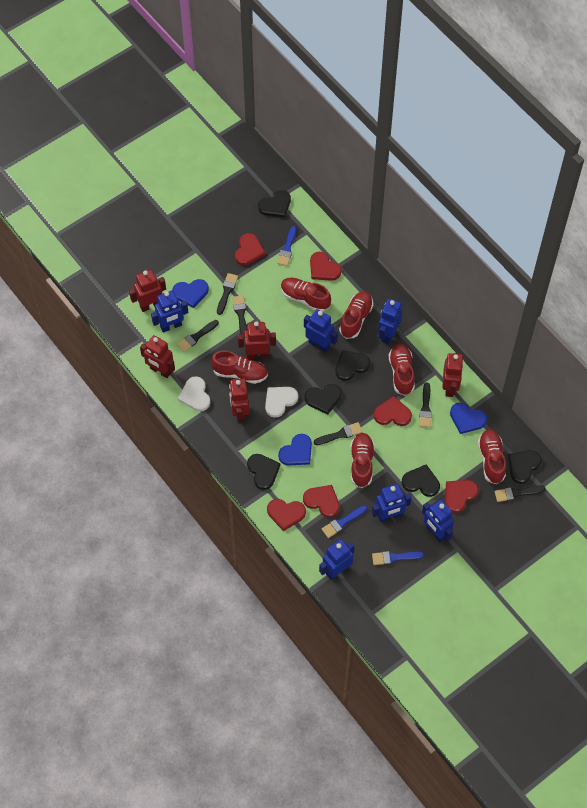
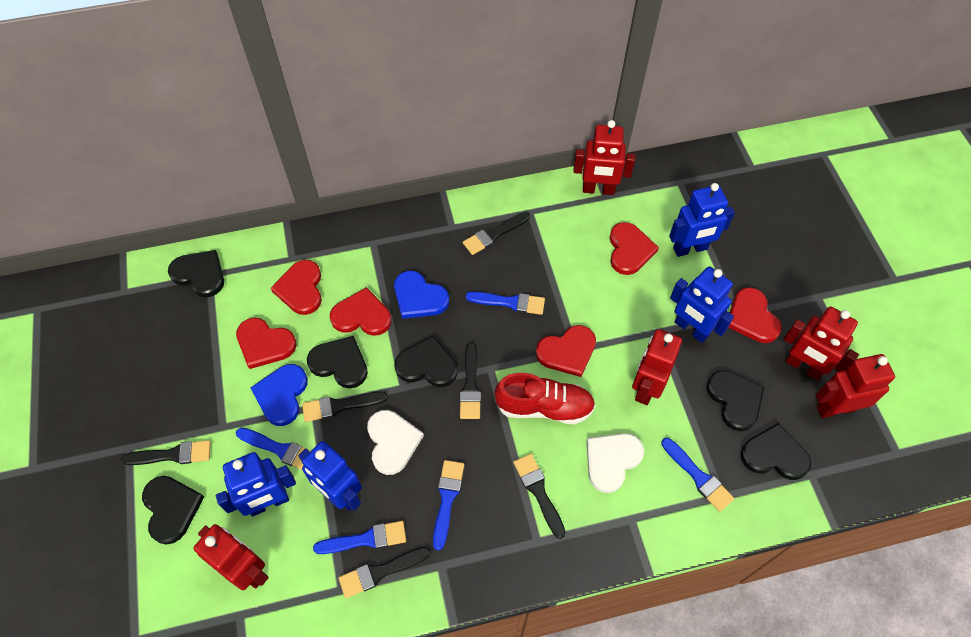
blue brush: 3 -> 5
blue heart: 3 -> 2
blue robot: 6 -> 4
red shoe: 6 -> 1

